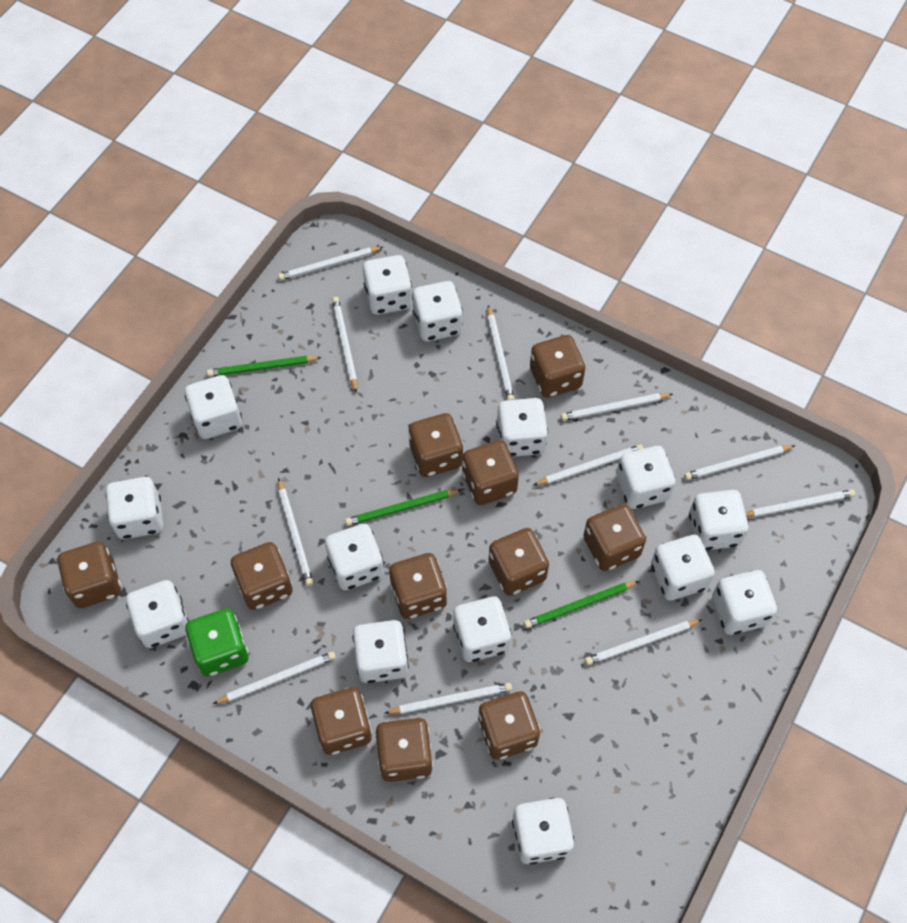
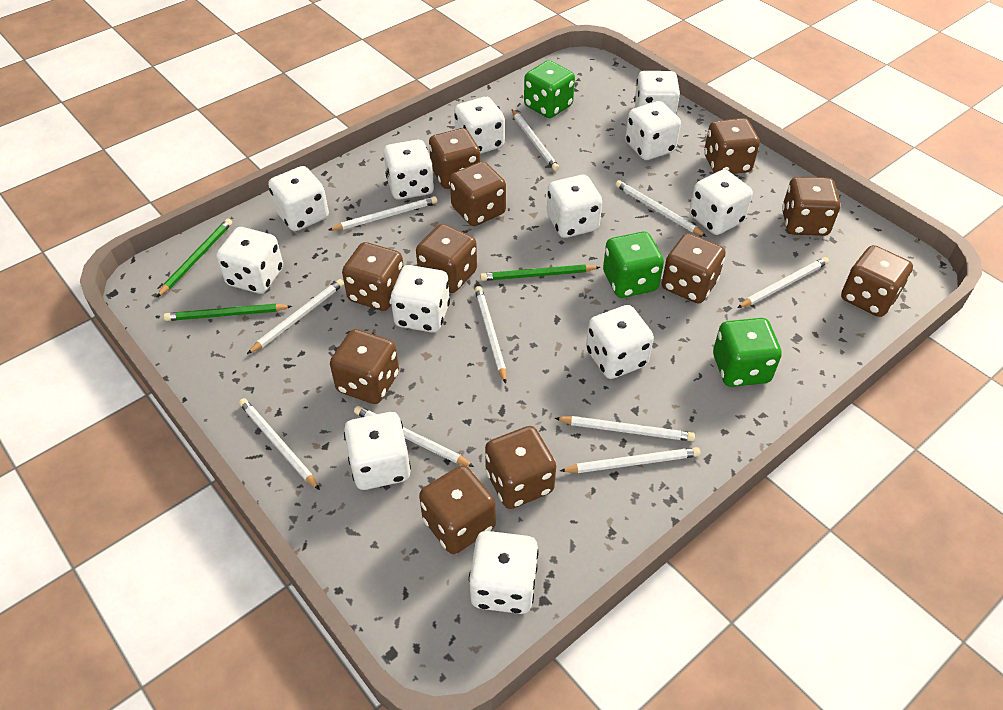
green dice: 1 -> 3
white dice: 14 -> 12
white pencil: 11 -> 10

